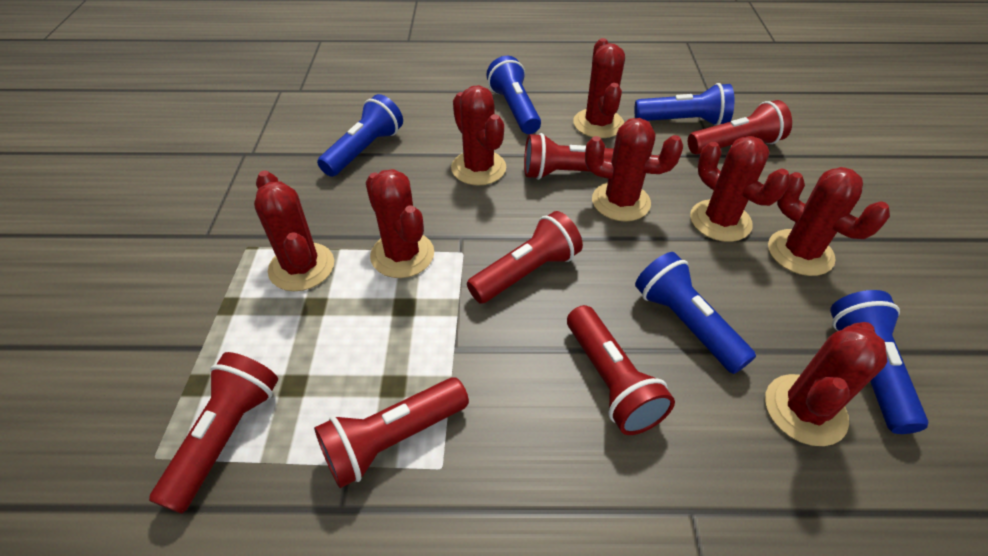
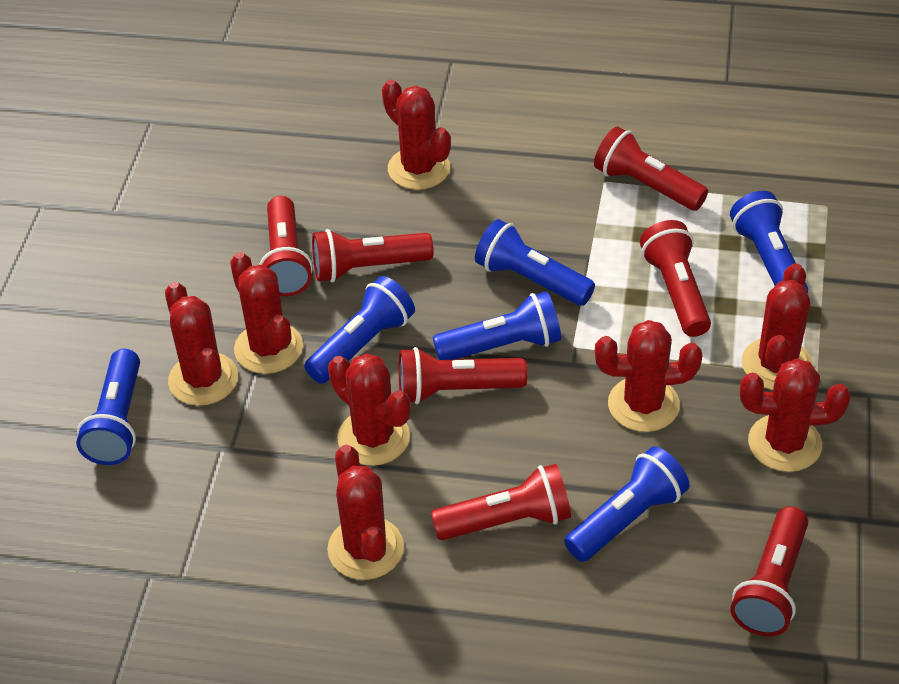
blue flashlight: 5 -> 6
red flashlight: 6 -> 7

